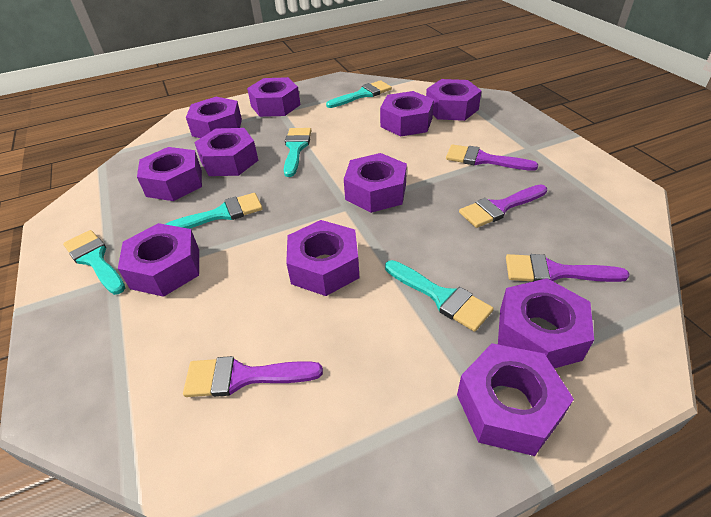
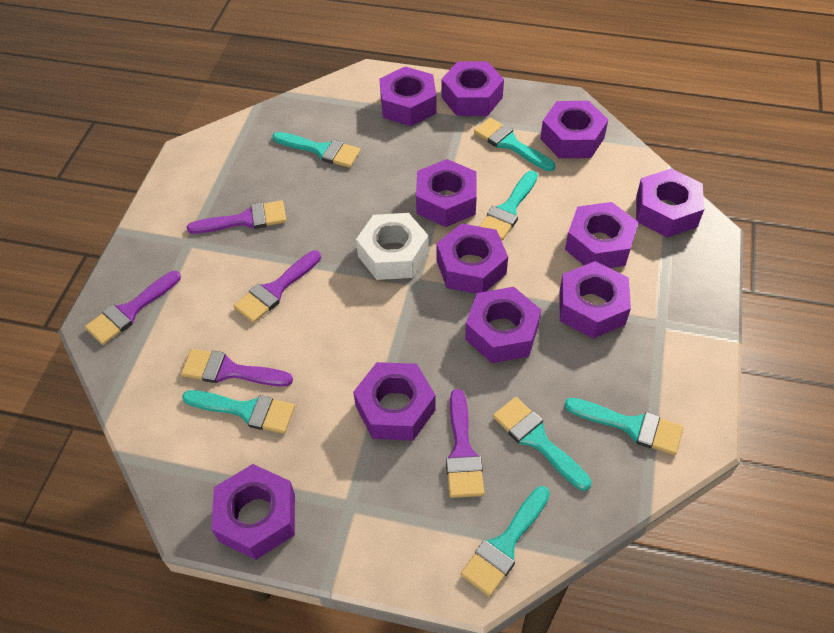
purple brush: 4 -> 5
turquoise brush: 5 -> 7
white nut: 0 -> 1

